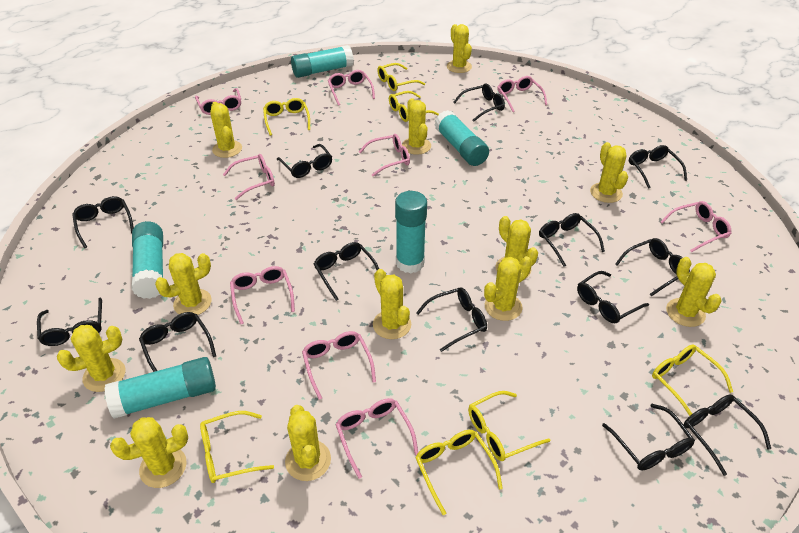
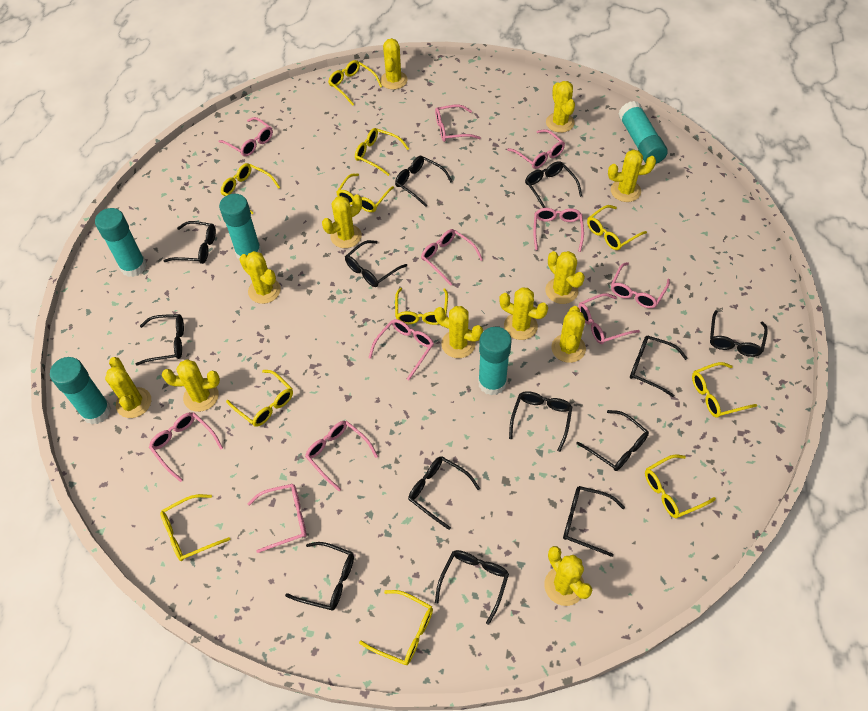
pink glasses: 9 -> 11
yellow glasses: 7 -> 11

